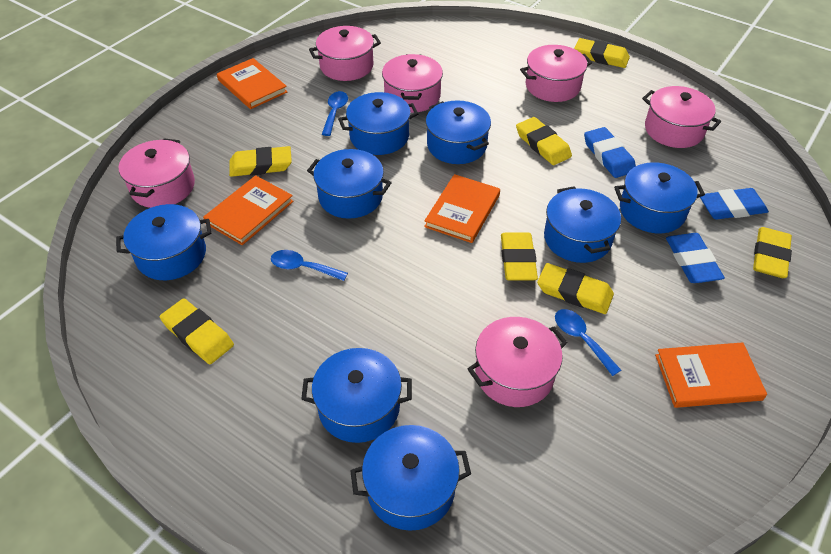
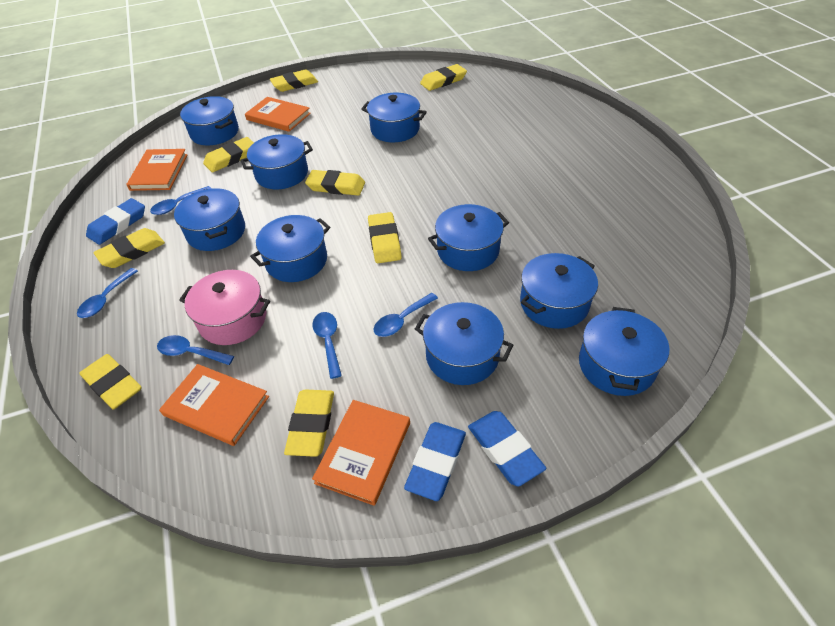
blue pot: 8 -> 9
blue spoon: 3 -> 5
pink pot: 6 -> 1
yellow eraser: 7 -> 8

